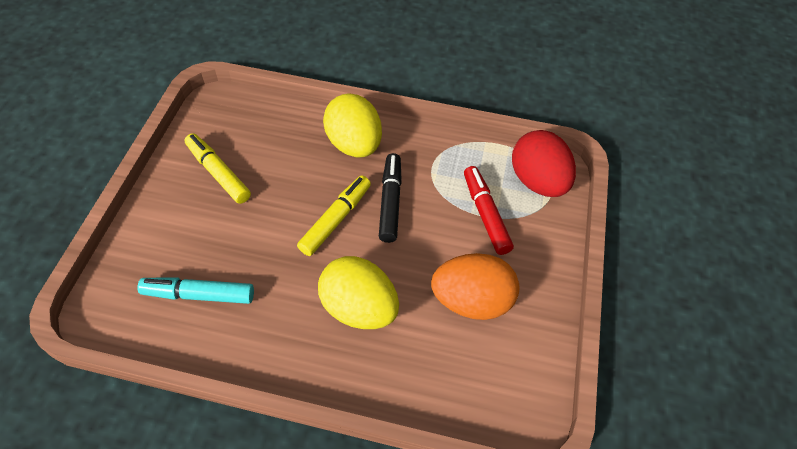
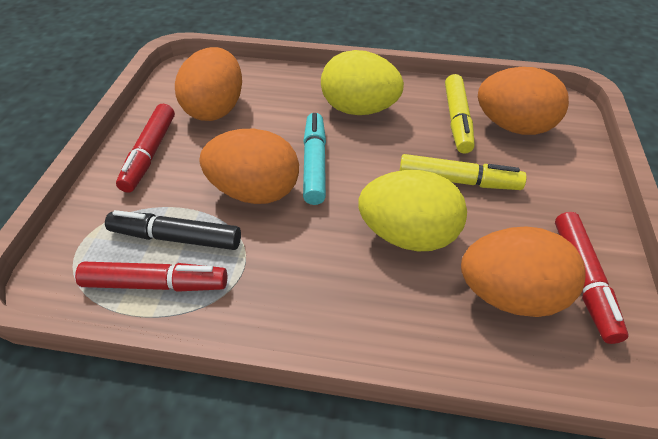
orange egg: 1 -> 4
red egg: 1 -> 0
red marker: 1 -> 3

